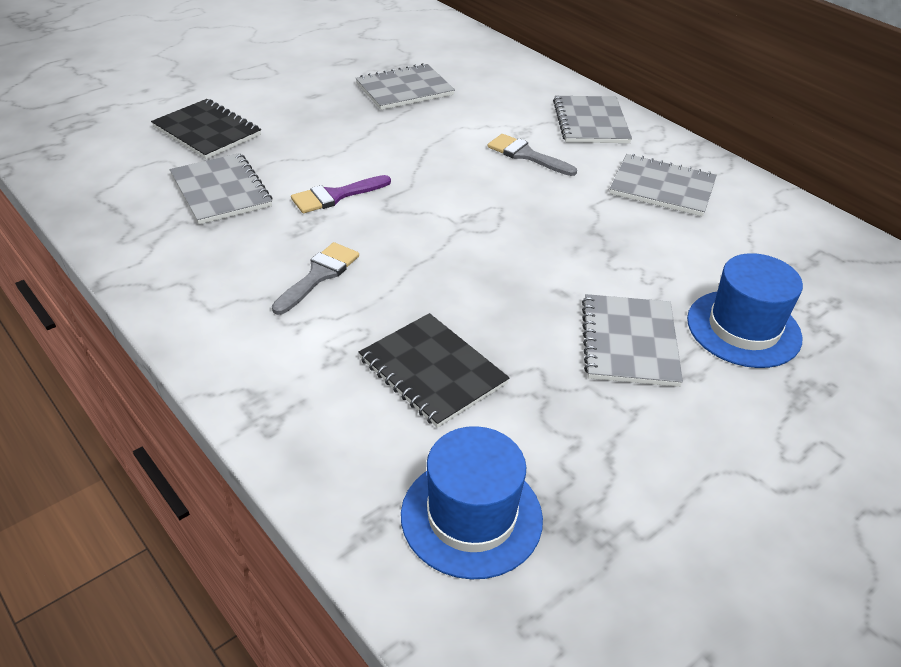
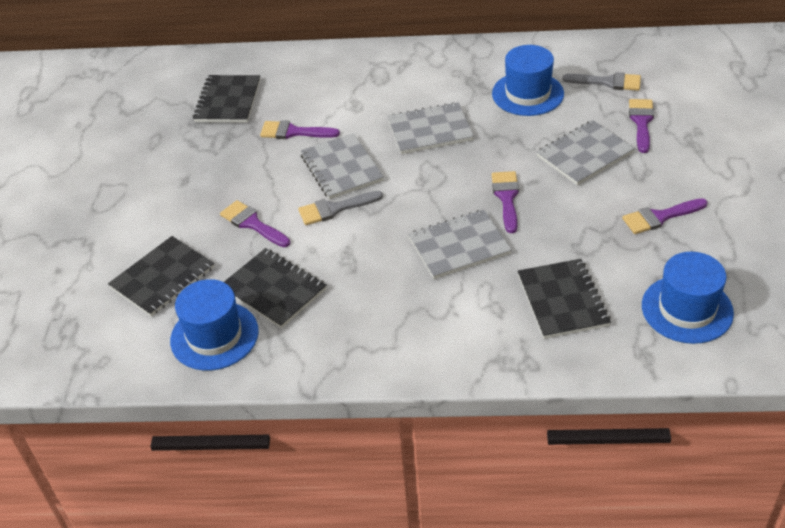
black notebook: 2 -> 4
blue hat: 2 -> 3
grey notebook: 5 -> 4
purple brush: 1 -> 5

